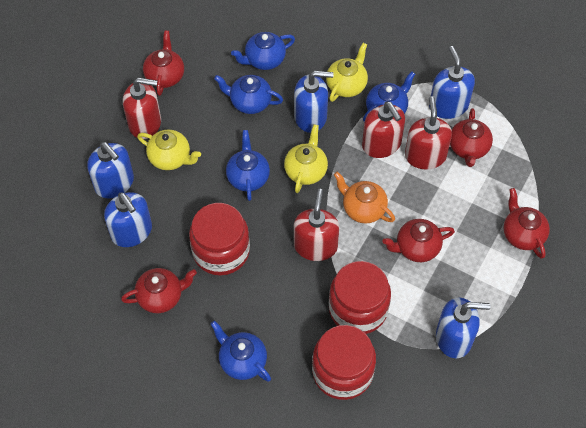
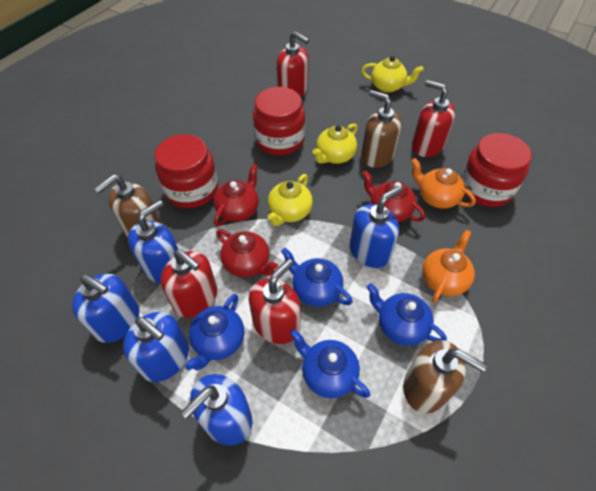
blue teapot: 5 -> 4
brown soap dispenser: 0 -> 3
orange teapot: 1 -> 2
red teapot: 5 -> 3

